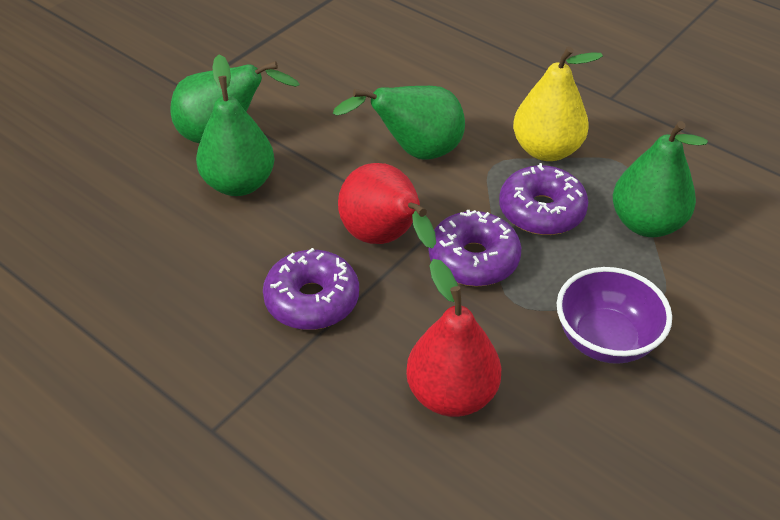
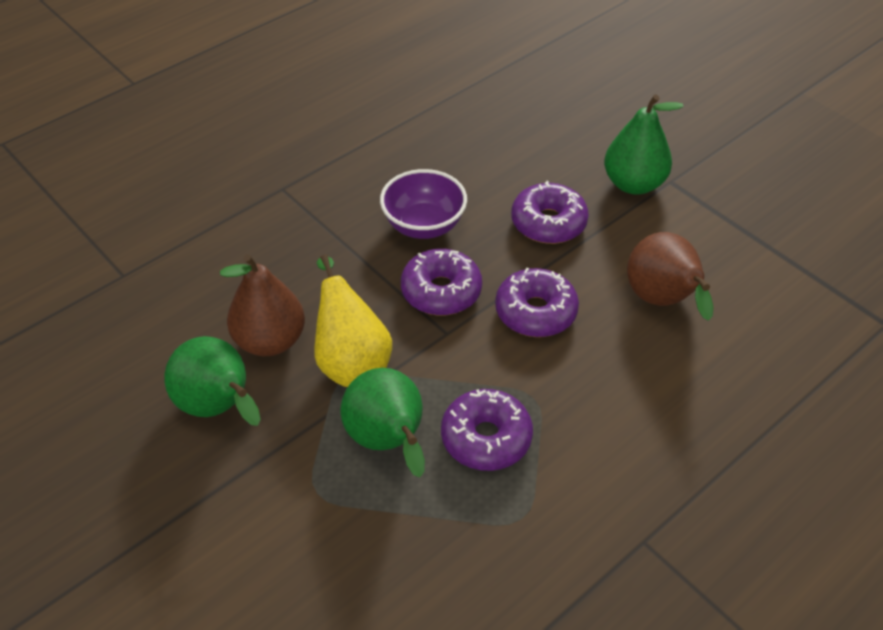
brown pear: 0 -> 2
green pear: 4 -> 3
purple donut: 3 -> 4
red pear: 2 -> 0

